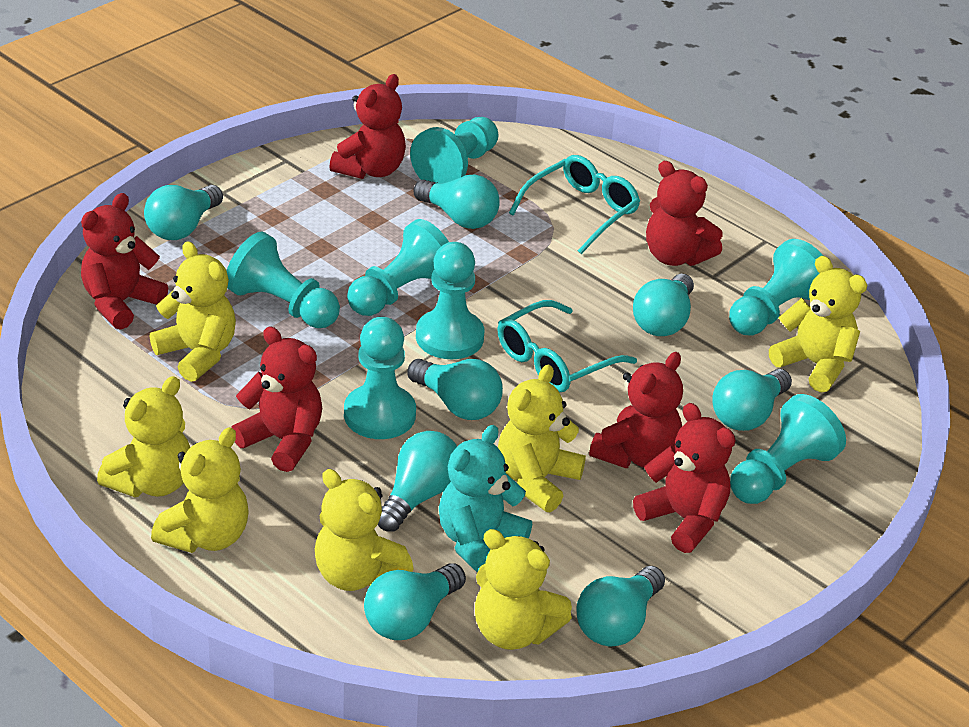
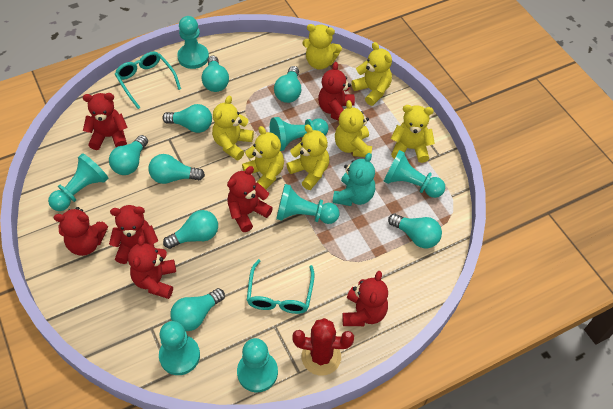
red cactus: 0 -> 1
red teddy bear: 6 -> 7

